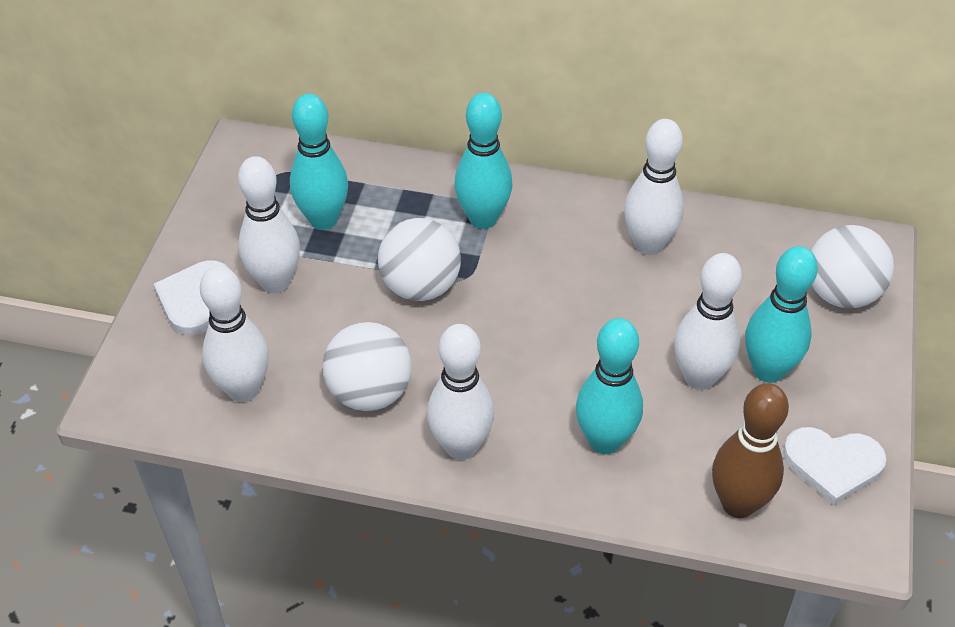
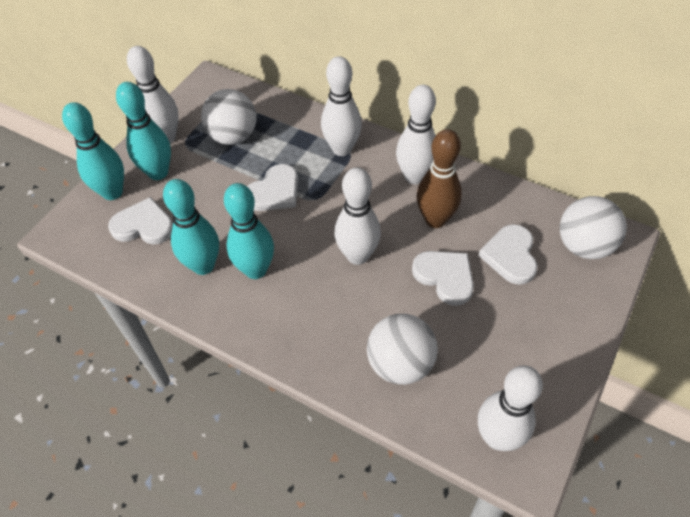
white heart: 2 -> 4

